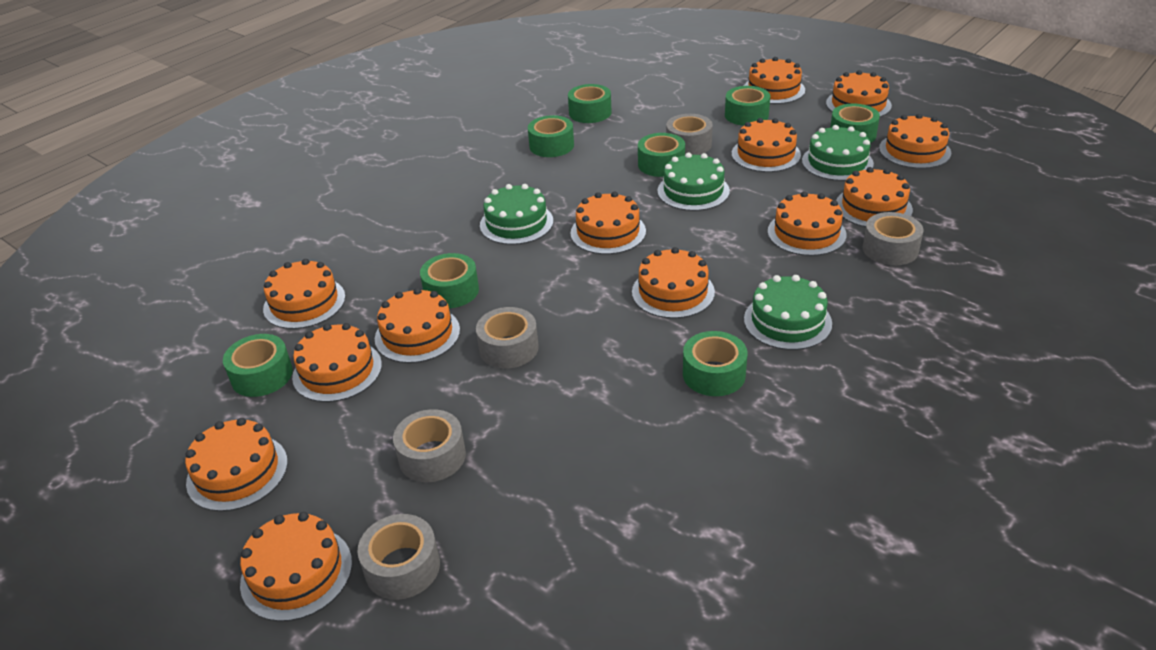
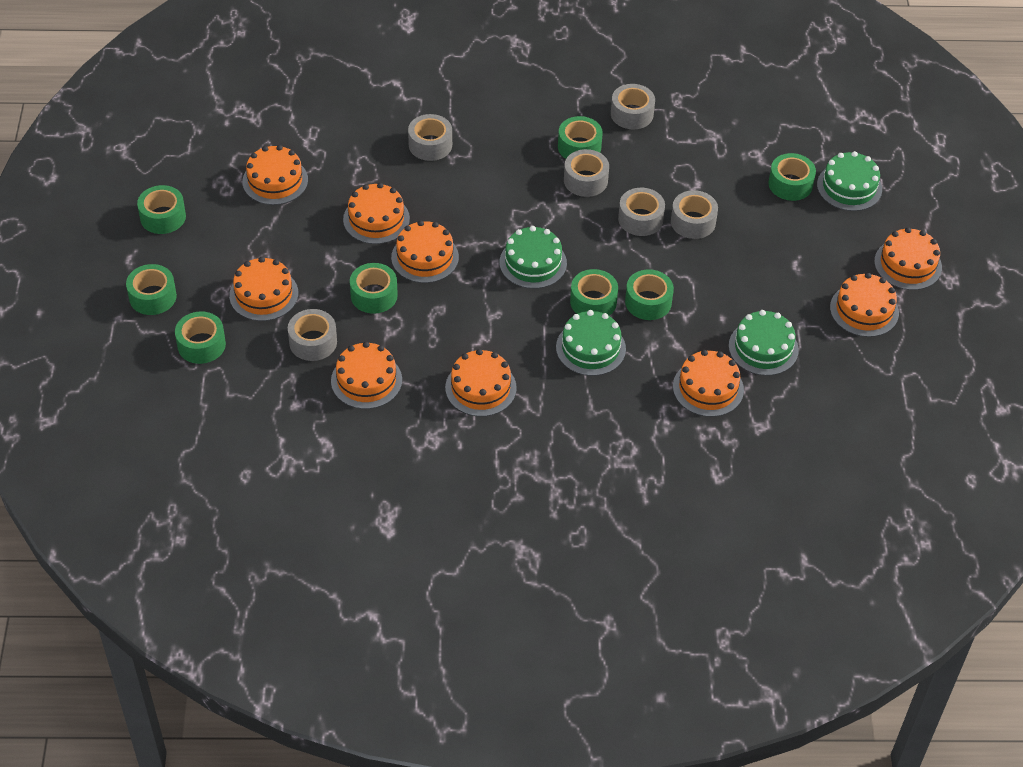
grey tape: 5 -> 6
orange cake: 13 -> 9

